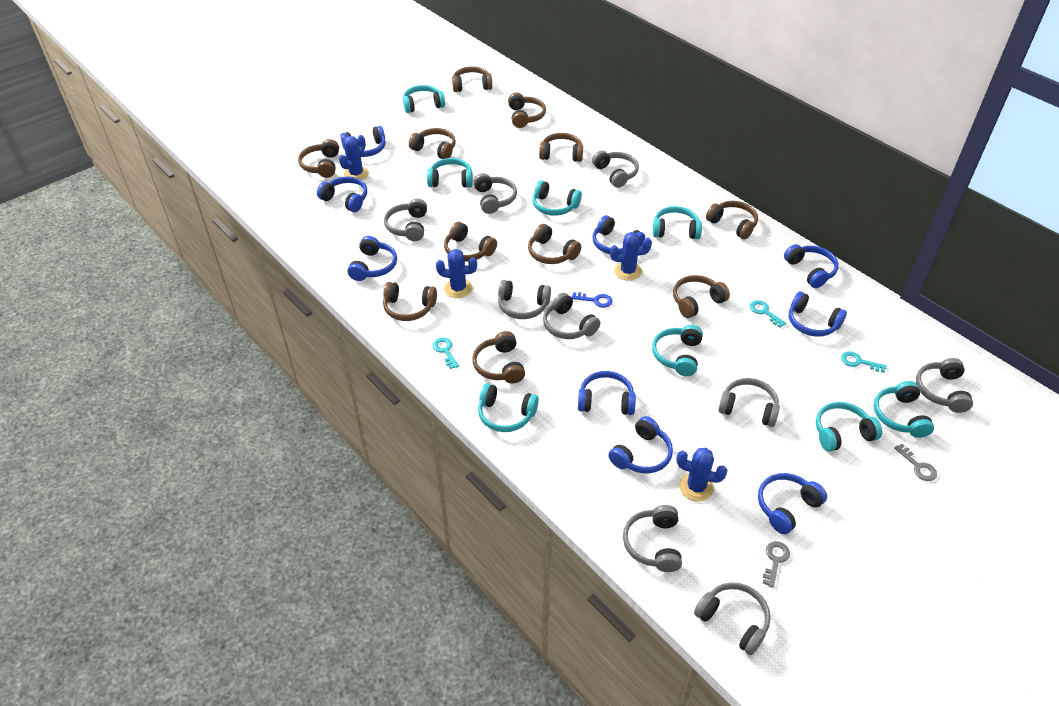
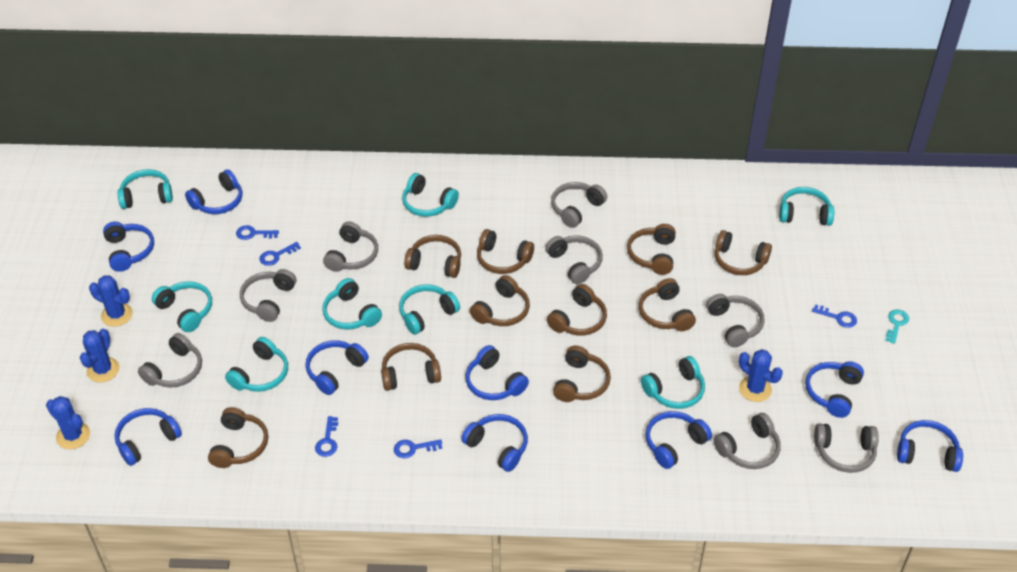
blue key: 1 -> 5
brown headphones: 11 -> 10
grey headphones: 9 -> 8
grey key: 2 -> 0
turquoise key: 3 -> 1

